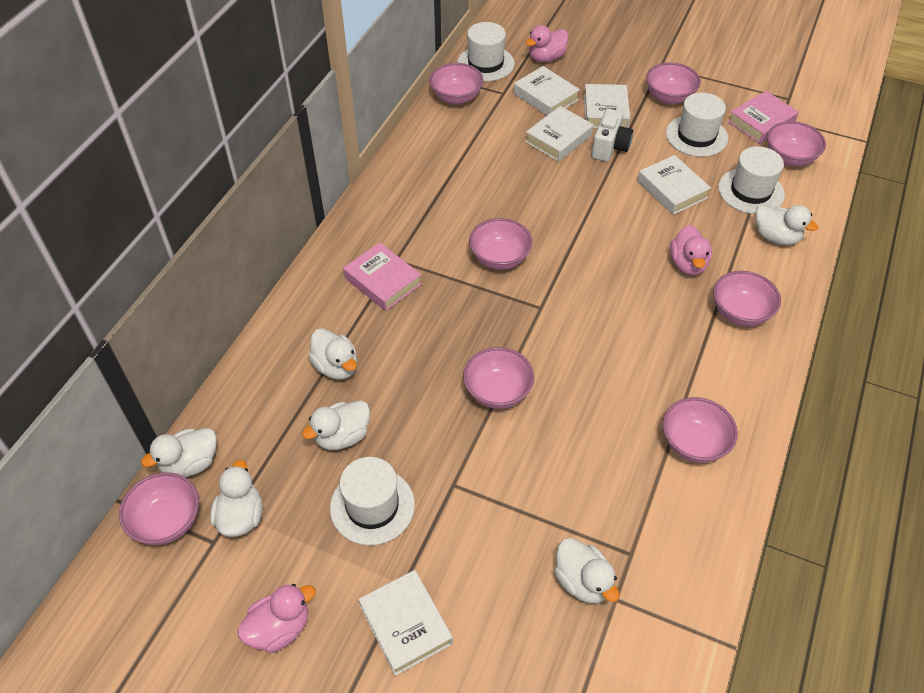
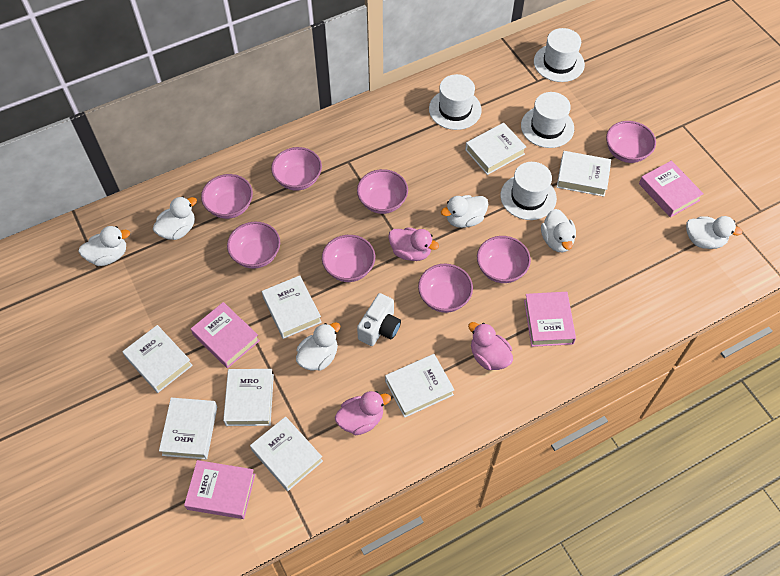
pink book: 2 -> 4
white book: 5 -> 8

